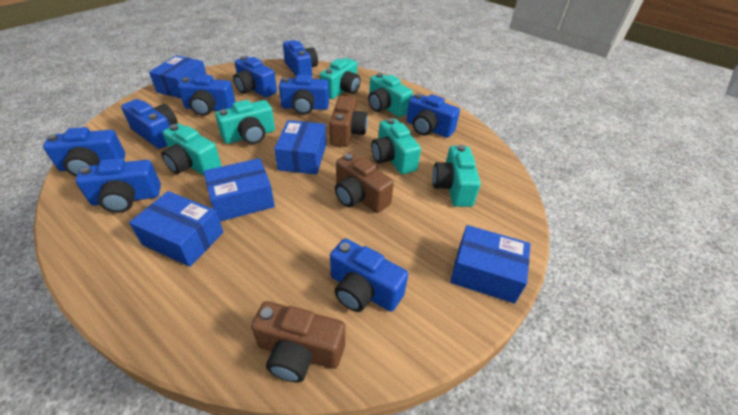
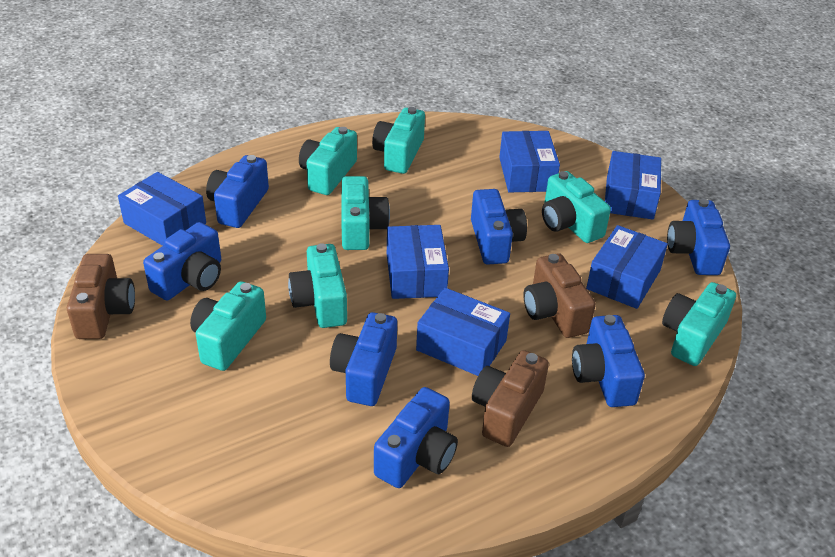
blue box: 5 -> 6
blue camera: 9 -> 7
turquoise camera: 6 -> 7

